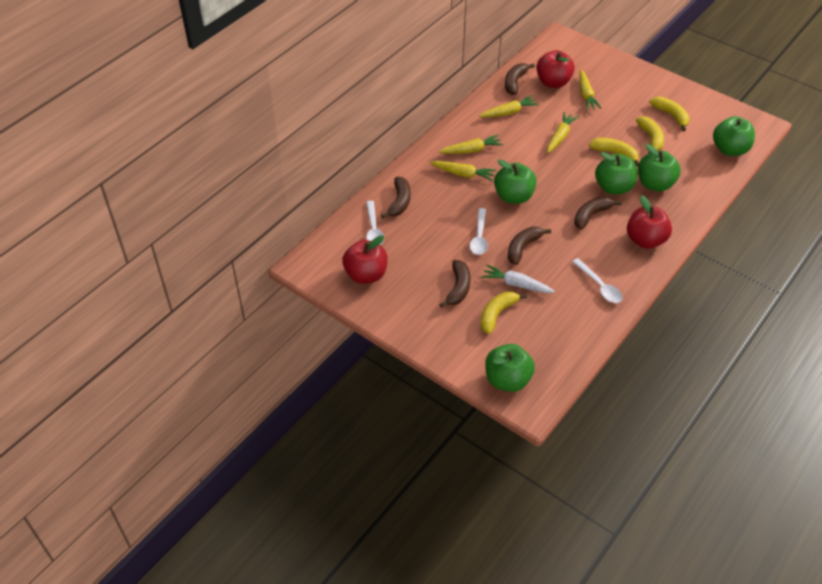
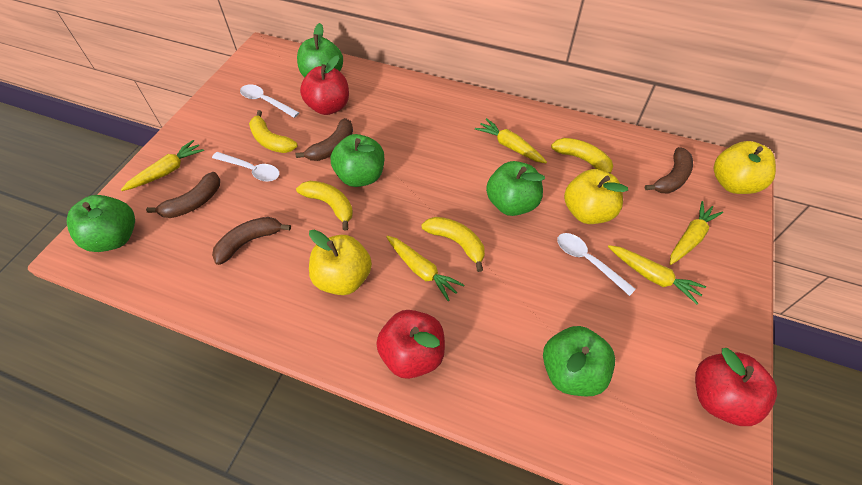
brown banana: 5 -> 4
white carrot: 1 -> 0
yellow apple: 0 -> 3

